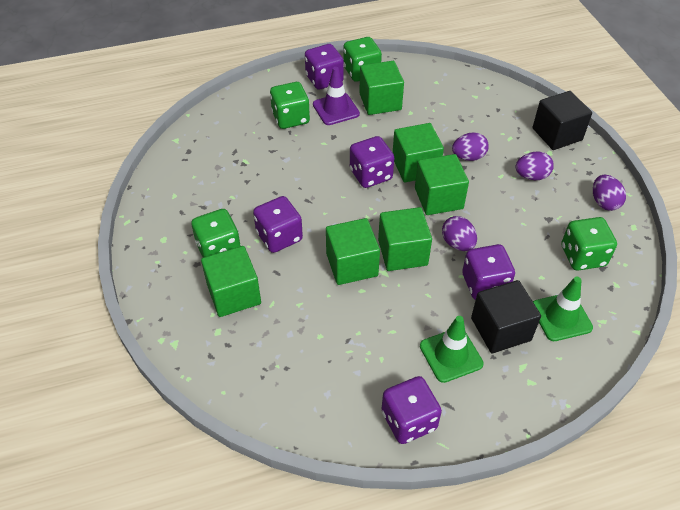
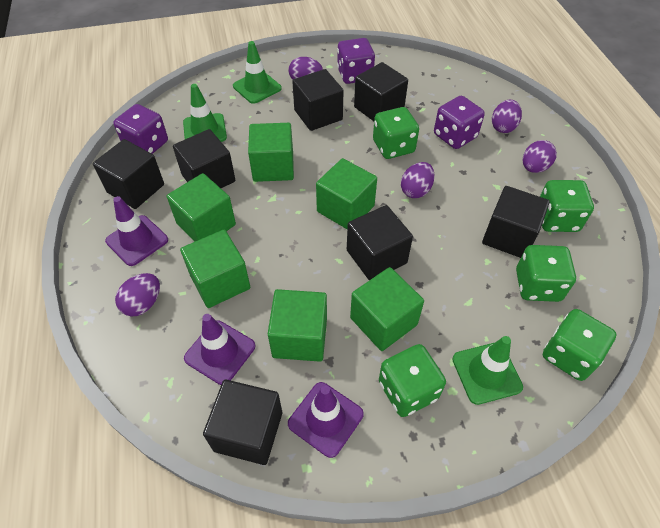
black cube: 2 -> 7
green dice: 4 -> 5
green traffic cone: 2 -> 3
purple dice: 5 -> 3
purple egg: 4 -> 5
purple traffic cone: 1 -> 3

